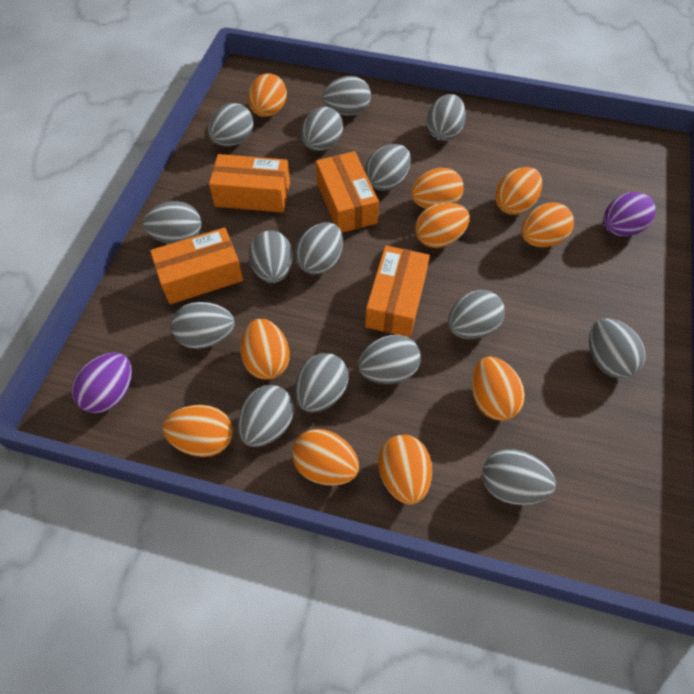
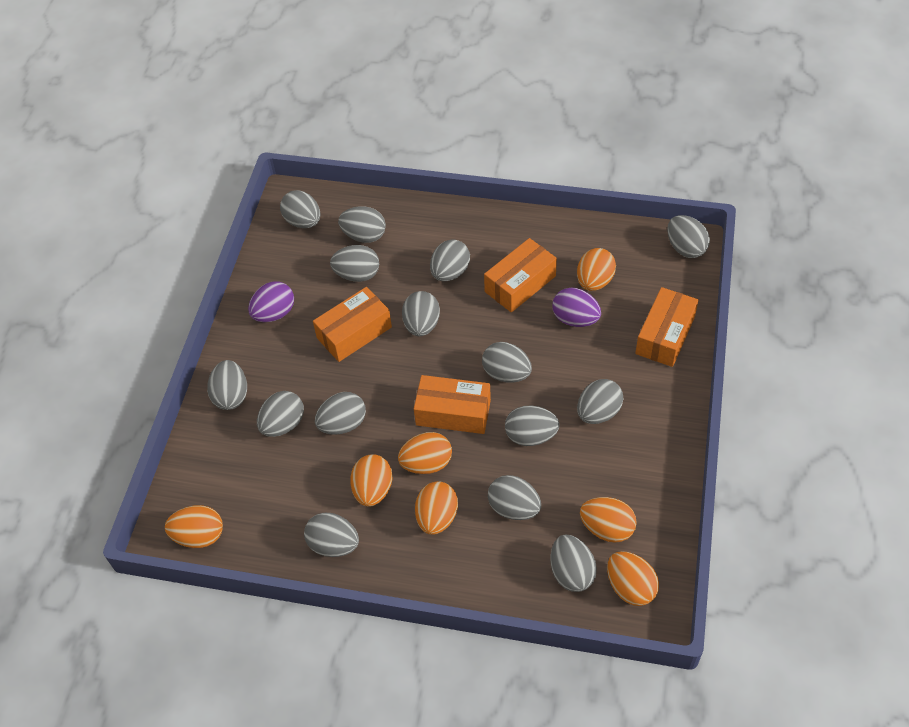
orange egg: 10 -> 7

